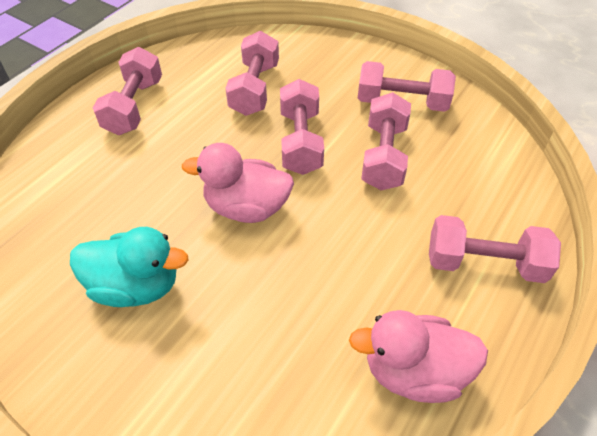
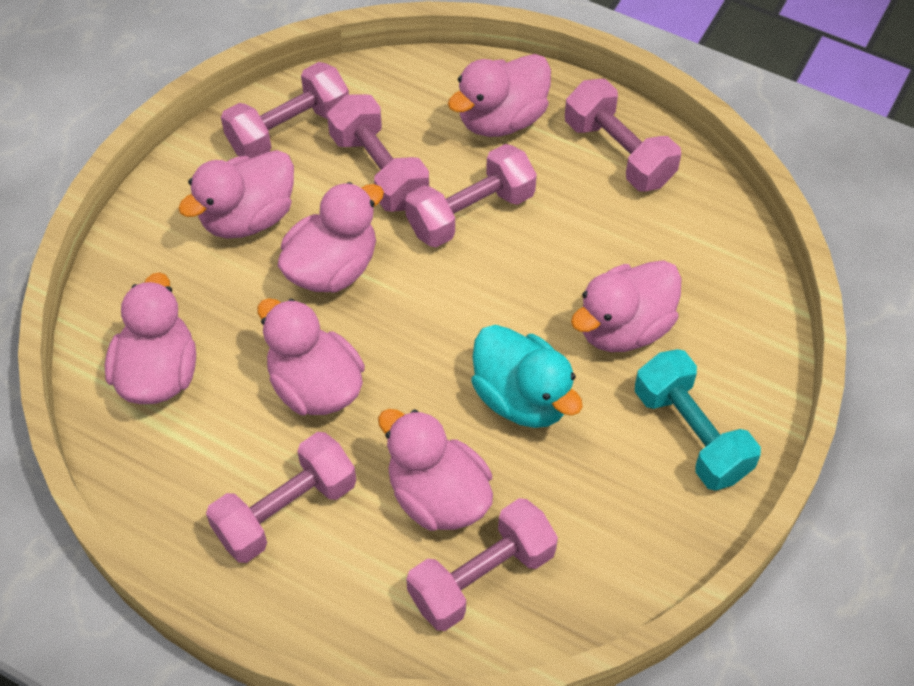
pink duck: 2 -> 7
turquoise dumbbell: 0 -> 1

